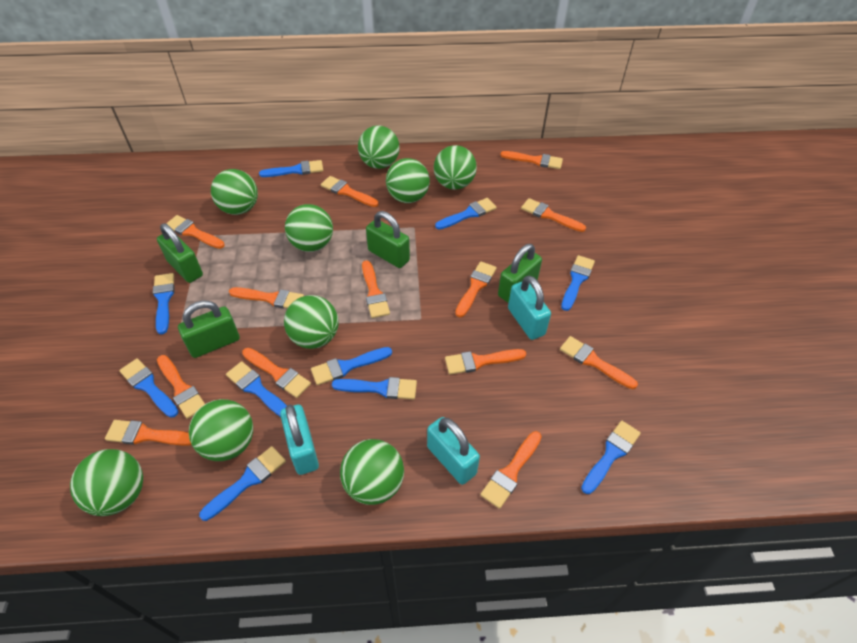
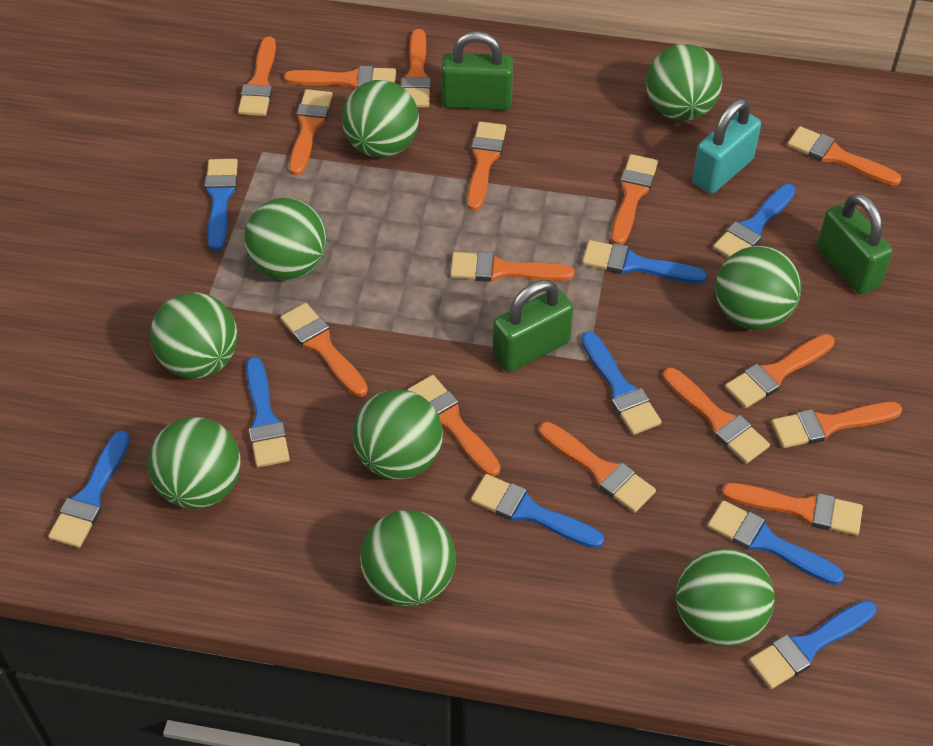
blue brush: 10 -> 9
green padlock: 4 -> 3
orange brush: 13 -> 15
turquoise padlock: 3 -> 1

